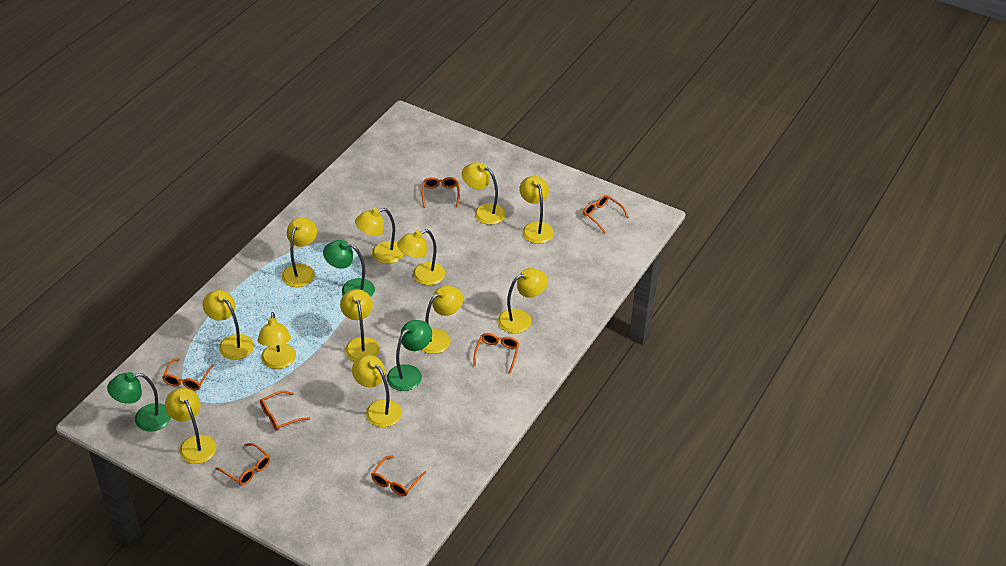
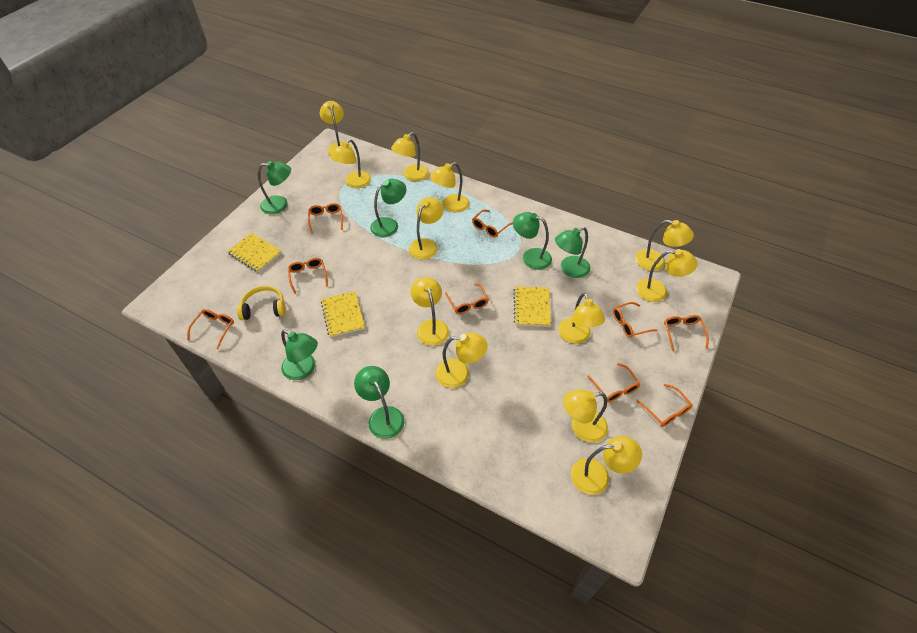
green lamp: 3 -> 6
orange glasses: 7 -> 9
yellow headphones: 0 -> 1
yellow notebook: 0 -> 3

